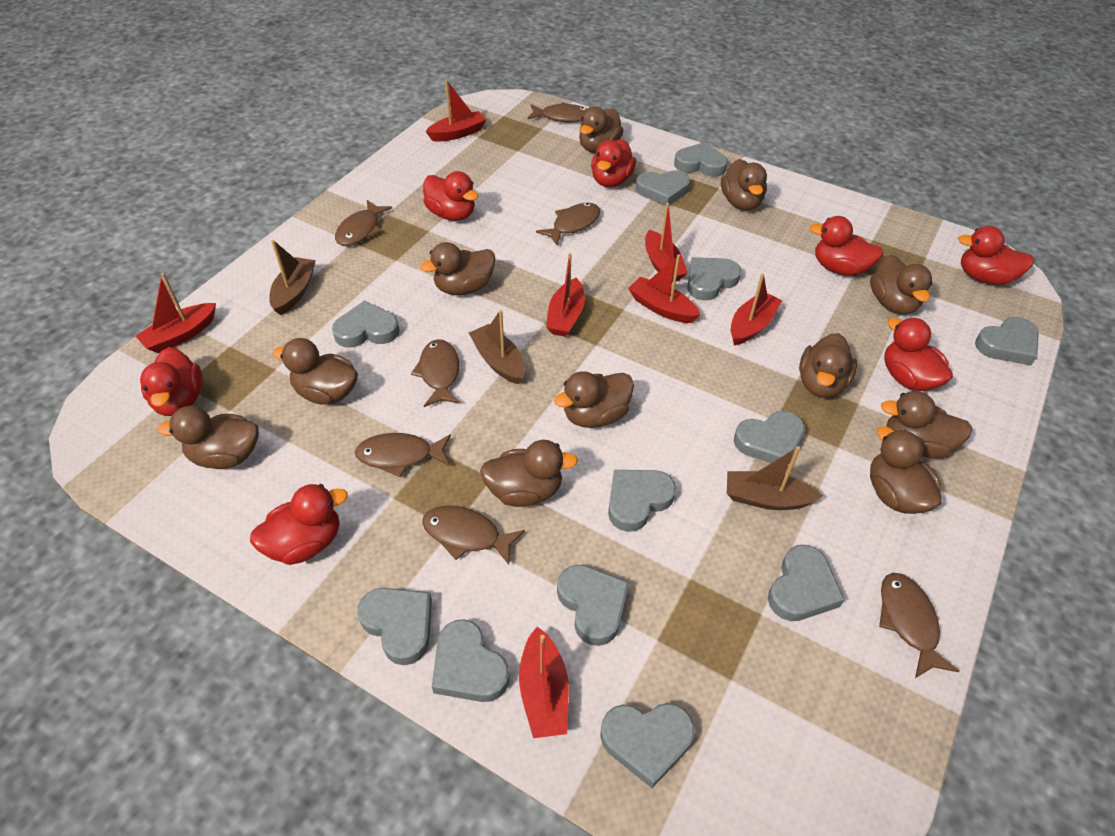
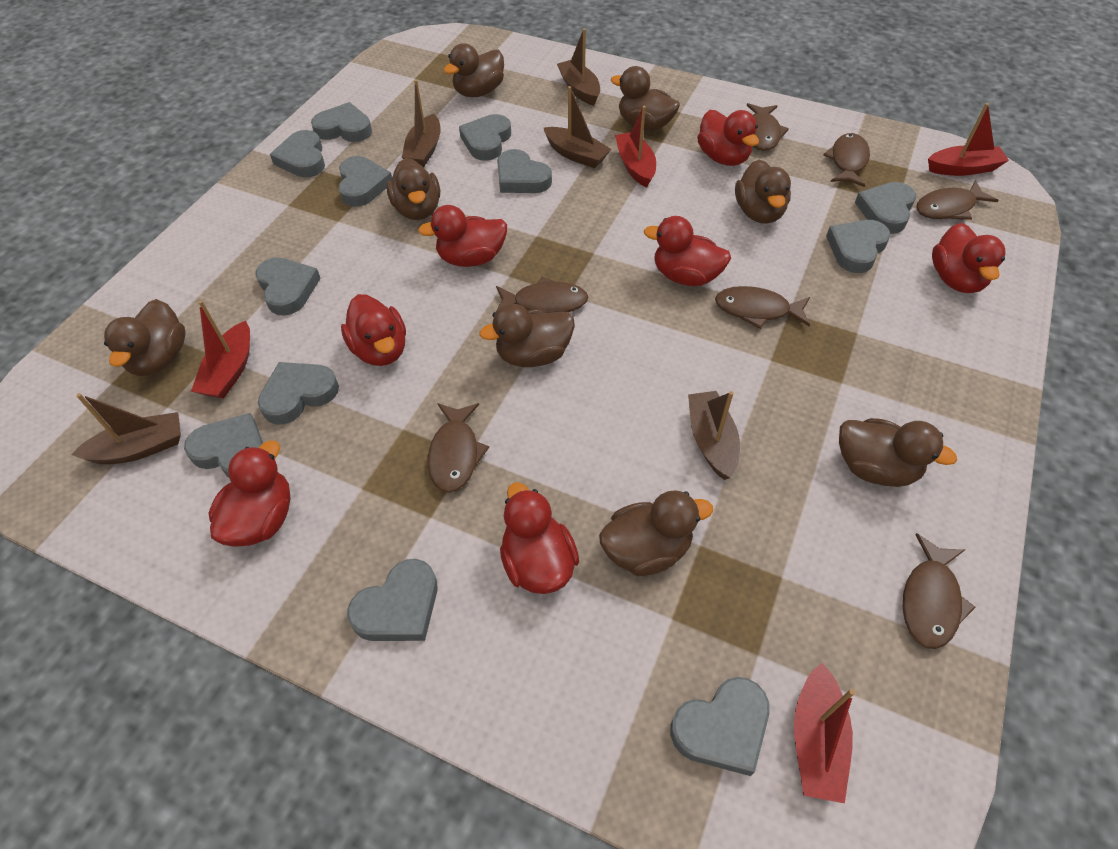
brown boat: 3 -> 5
brown duck: 11 -> 8
red boat: 7 -> 4

